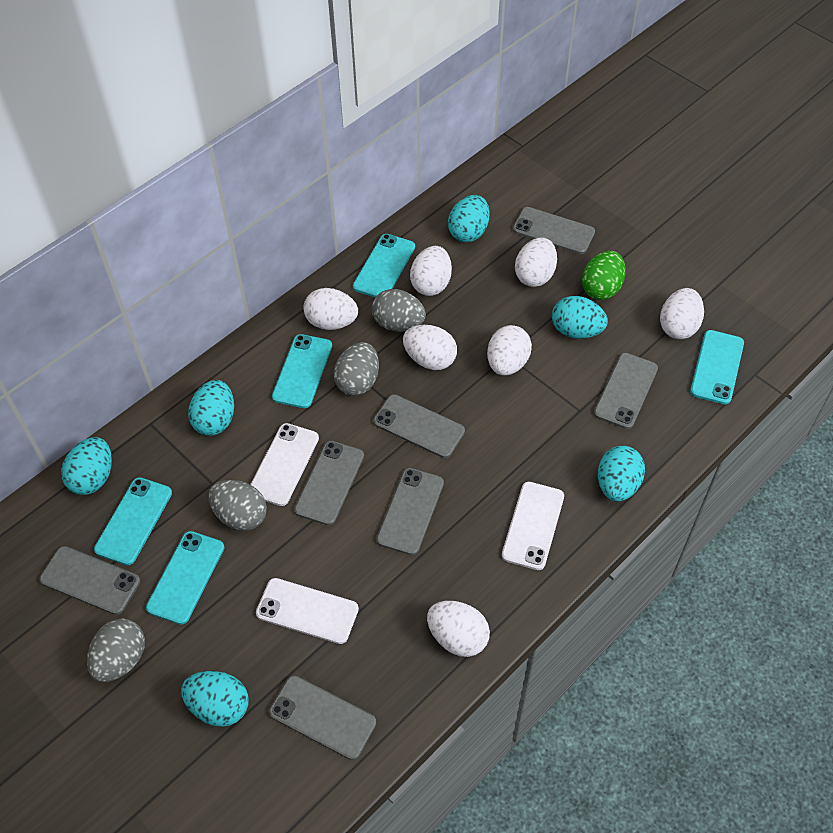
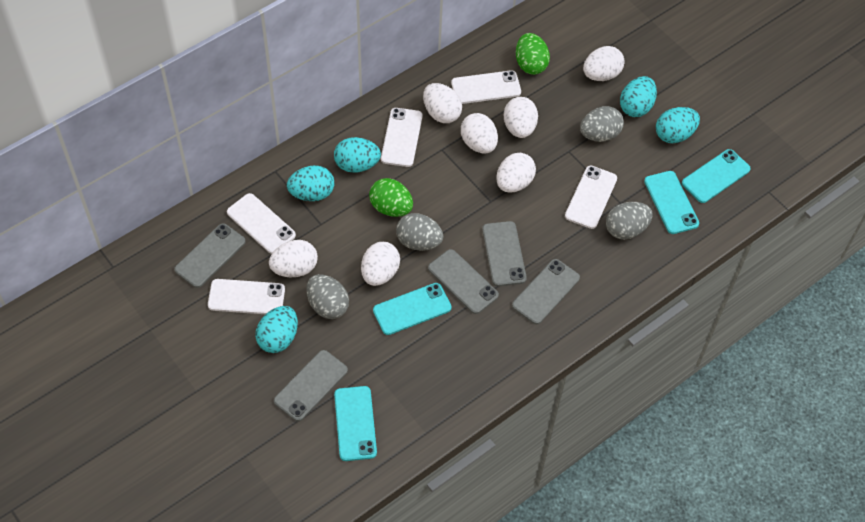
green egg: 1 -> 2
grey phone: 7 -> 5
turquoise egg: 6 -> 5
turquoise phone: 5 -> 4
white phone: 3 -> 5

